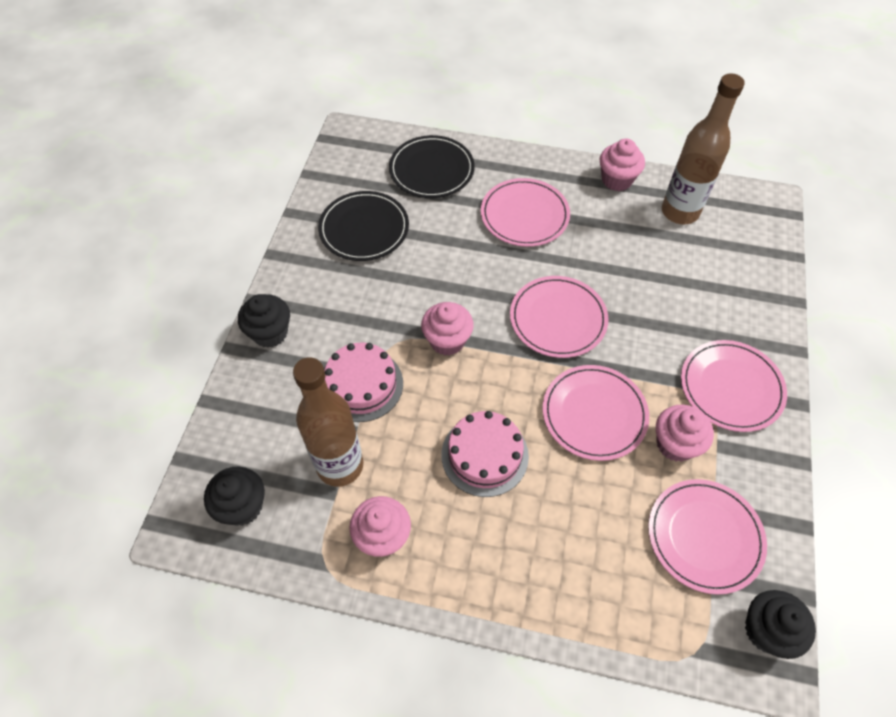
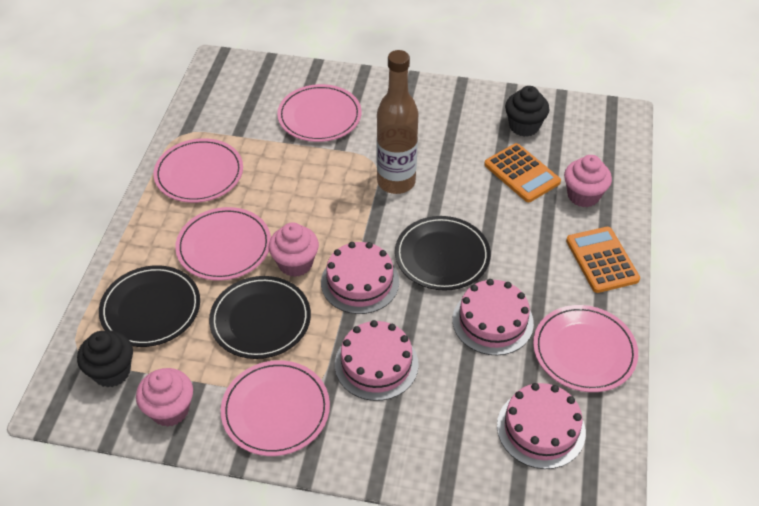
black cupcake: 3 -> 2
black plate: 2 -> 3
brown bottle: 2 -> 1
orange calculator: 0 -> 2
pink cake: 2 -> 4
pink cupcake: 4 -> 3

